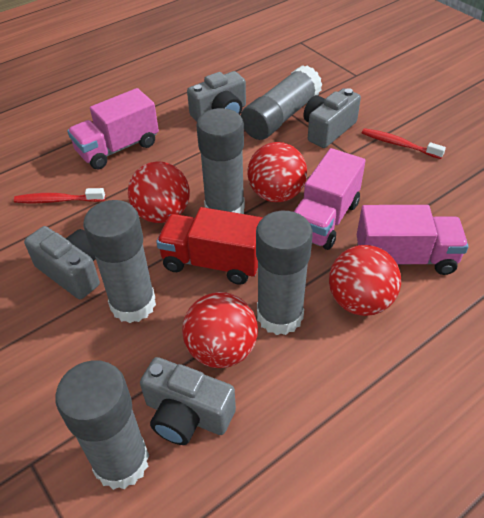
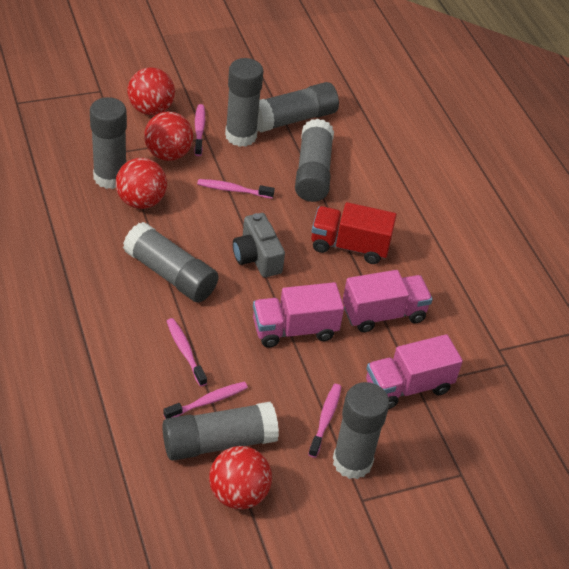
grey camera: 4 -> 1
grey glue stick: 5 -> 7
pink toothbrush: 0 -> 5
red toothbrush: 2 -> 0

